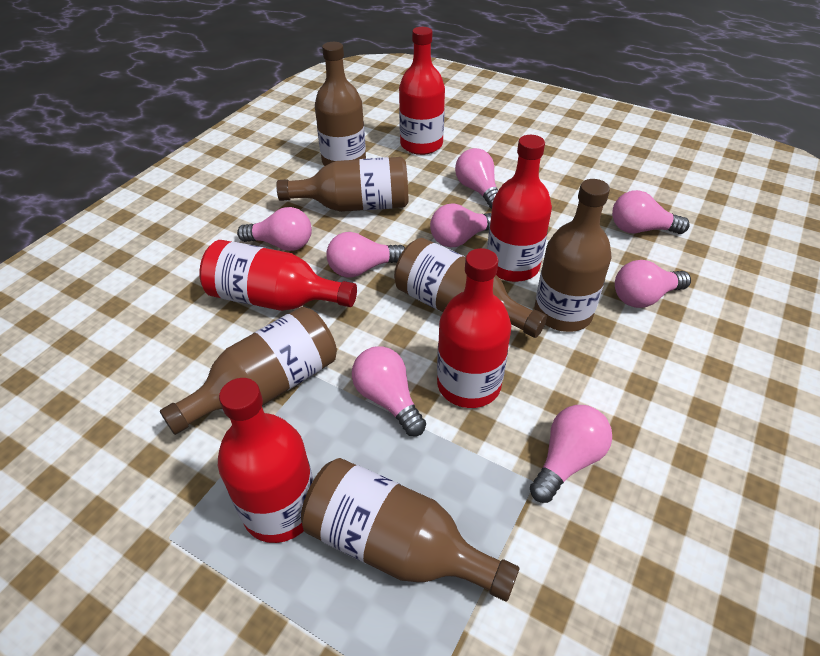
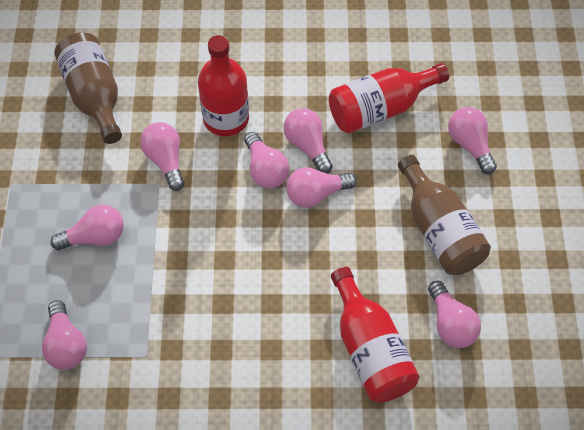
brown bottle: 6 -> 2
red bottle: 5 -> 3

